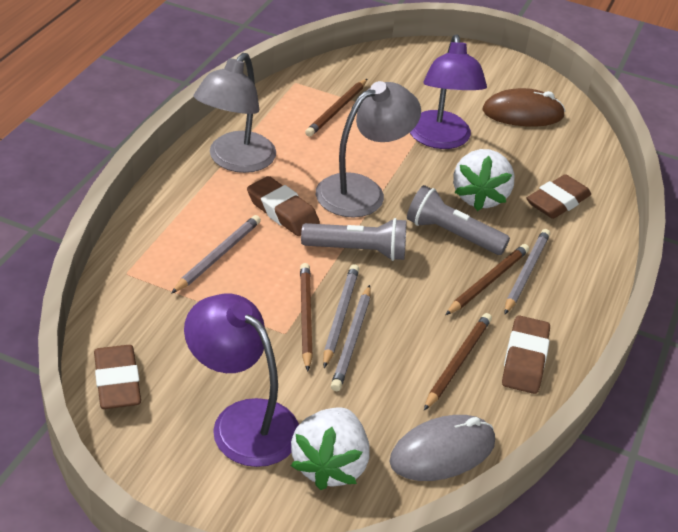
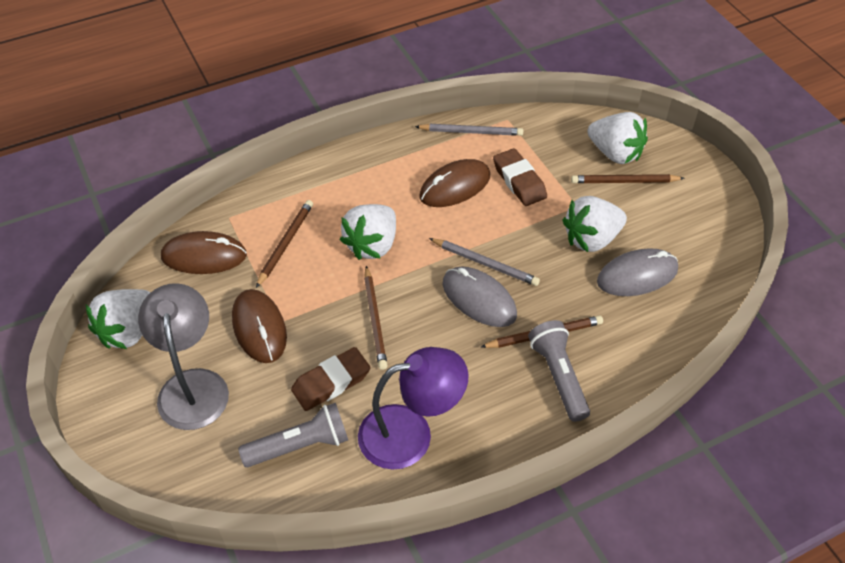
brown eraser: 4 -> 2
brown mouse: 1 -> 3
grey lamp: 2 -> 1
grey mouse: 1 -> 2
grey pencil: 4 -> 2
purple lamp: 2 -> 1
white strawberry: 2 -> 4

